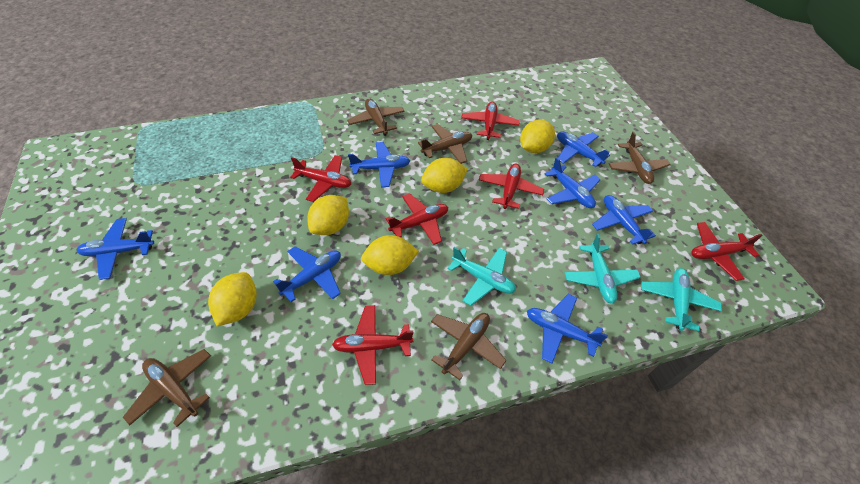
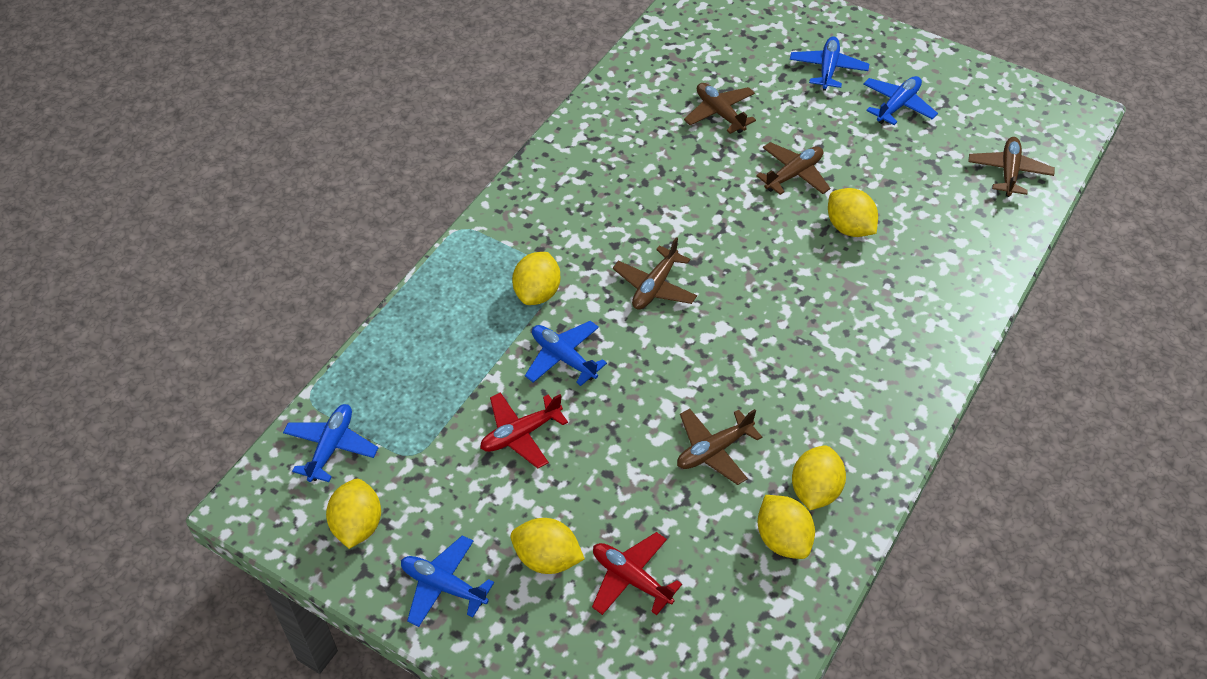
blue plane: 7 -> 5
red plane: 6 -> 2
turquoise plane: 3 -> 0
yellow lemon: 5 -> 6

